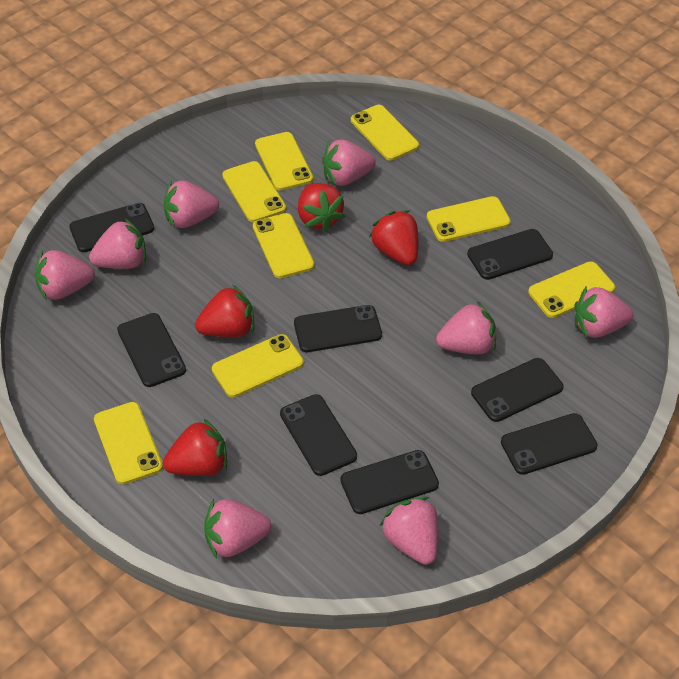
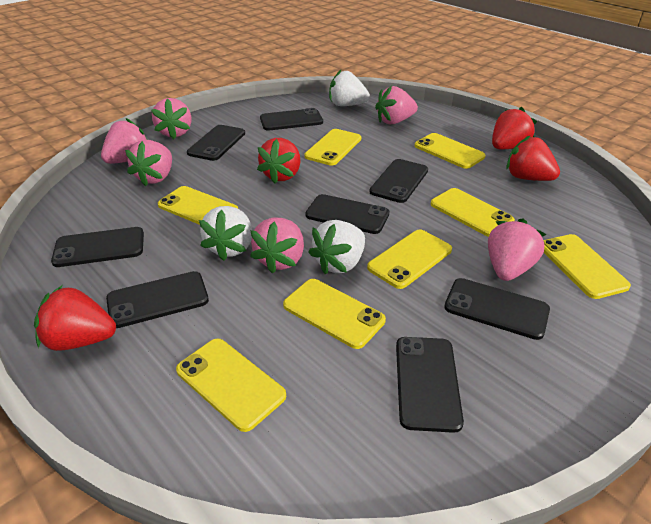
pink strawberry: 8 -> 6
white strawberry: 0 -> 3

